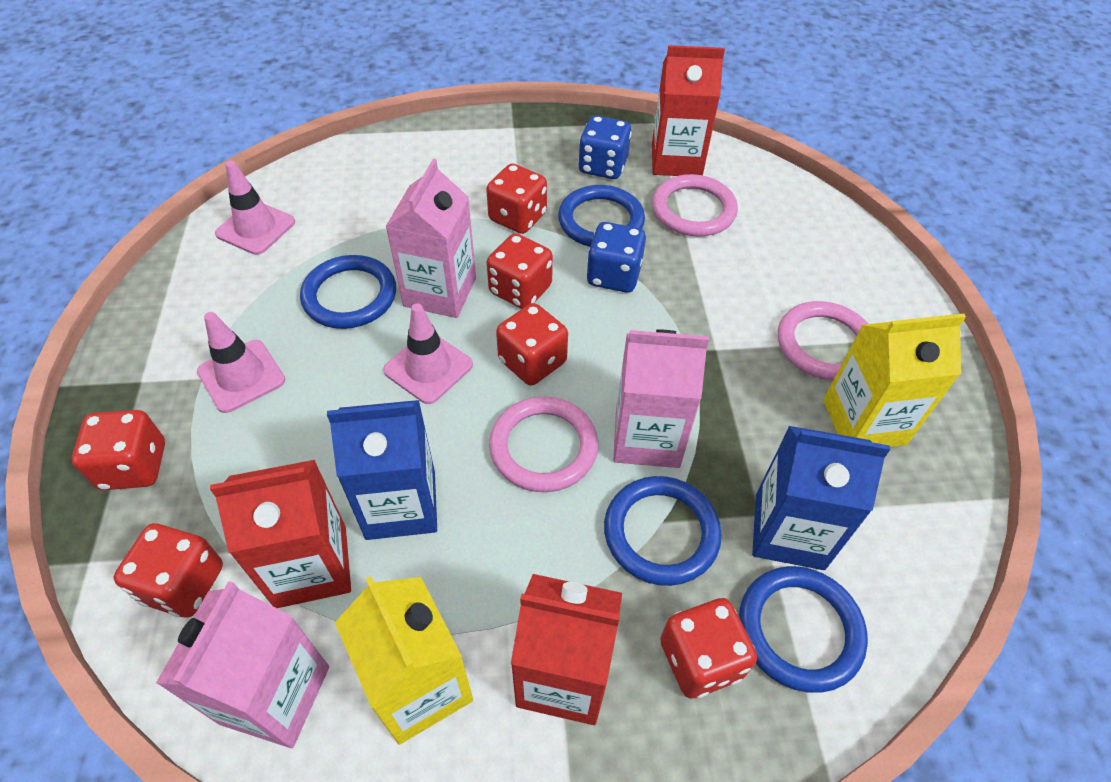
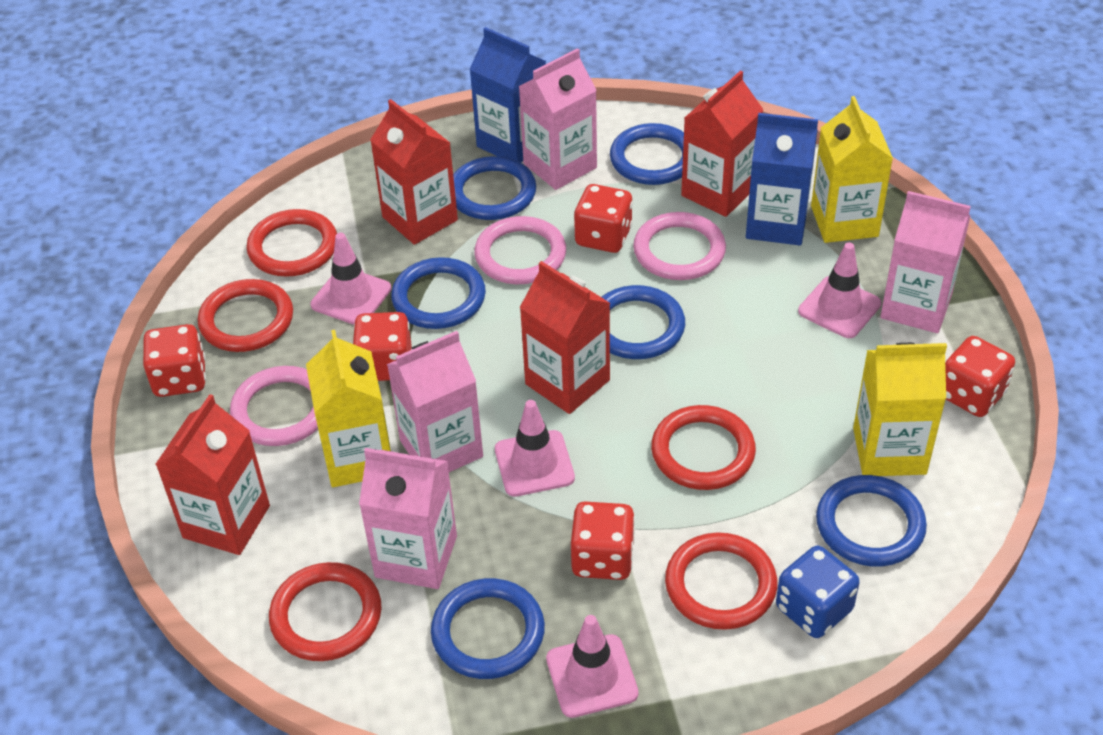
blue dice: 2 -> 1
blue ring: 4 -> 6
pink carton: 3 -> 4
pink traffic cone: 3 -> 4
red carton: 3 -> 4
red dice: 6 -> 5
red ring: 0 -> 5
yellow carton: 2 -> 3

